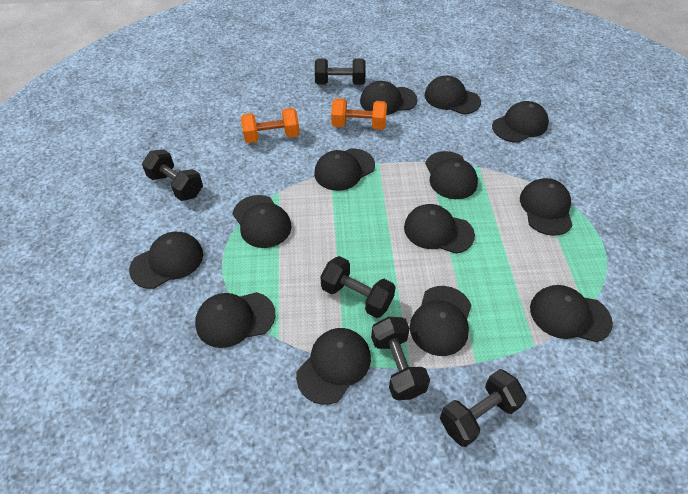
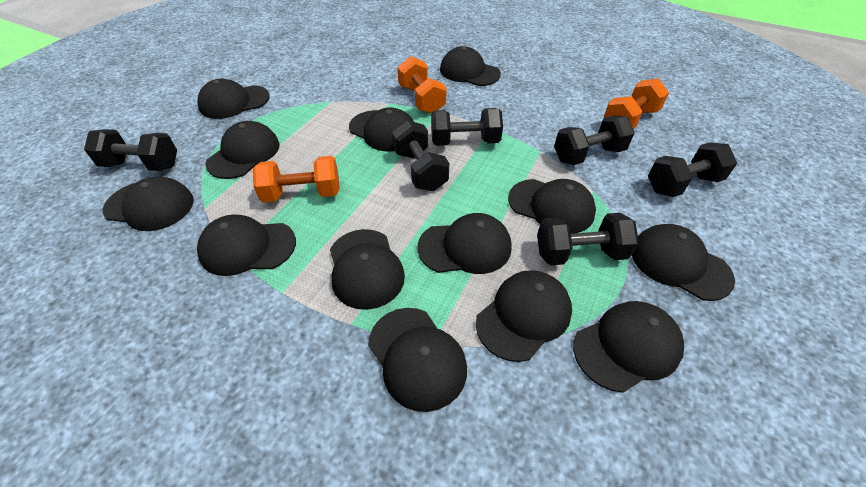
black dumbbell: 5 -> 6
orange dumbbell: 2 -> 3

